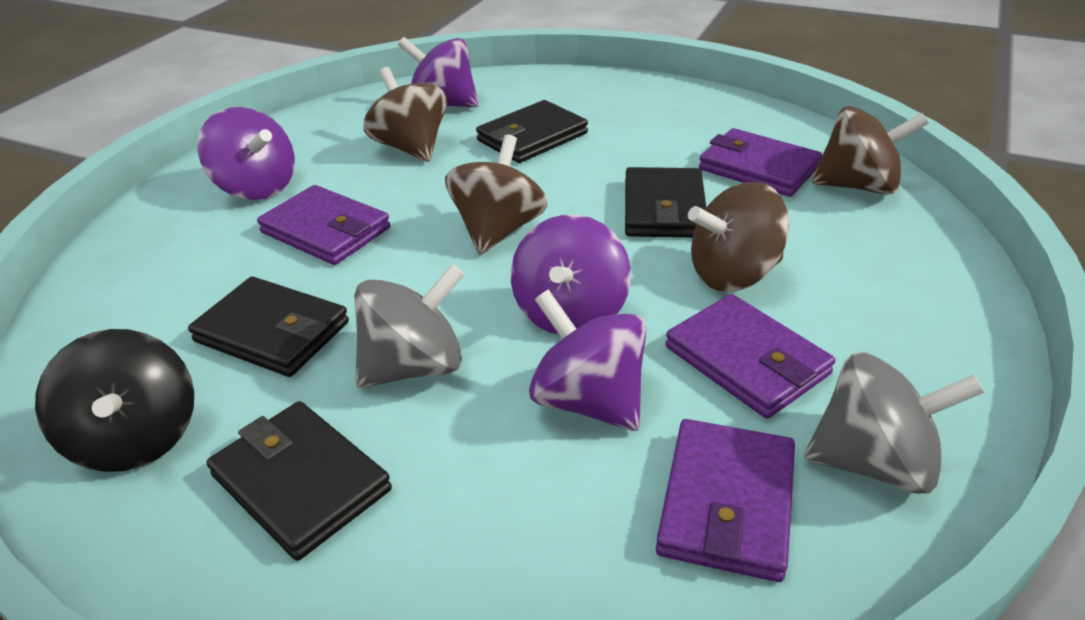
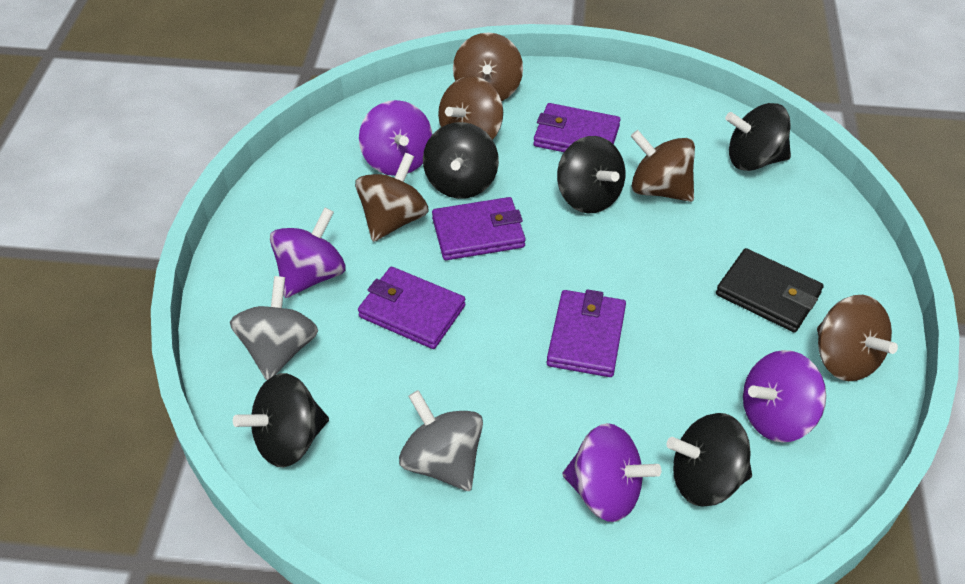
black spinning top: 1 -> 5
black wallet: 4 -> 1
brown spinning top: 4 -> 5

